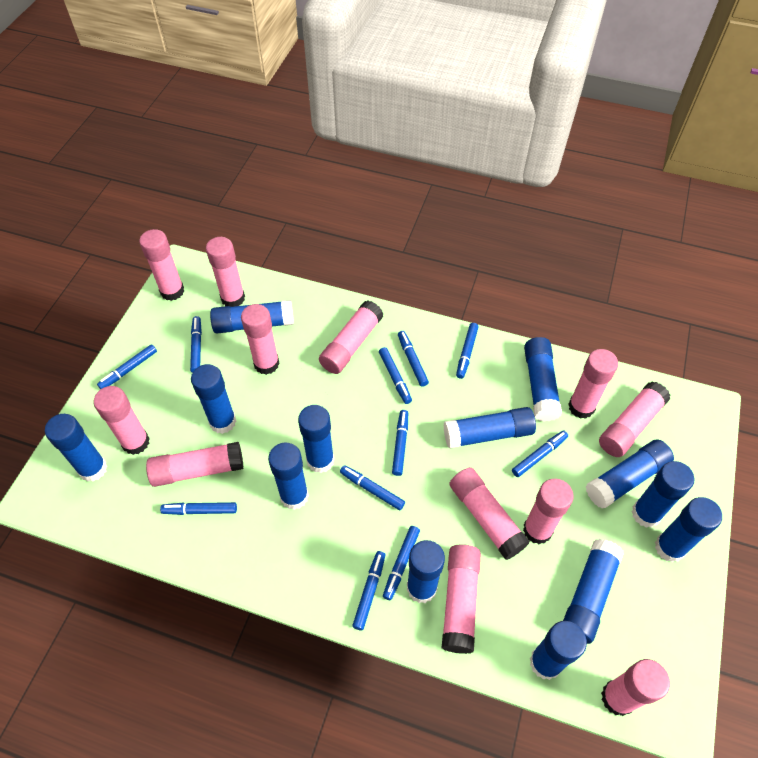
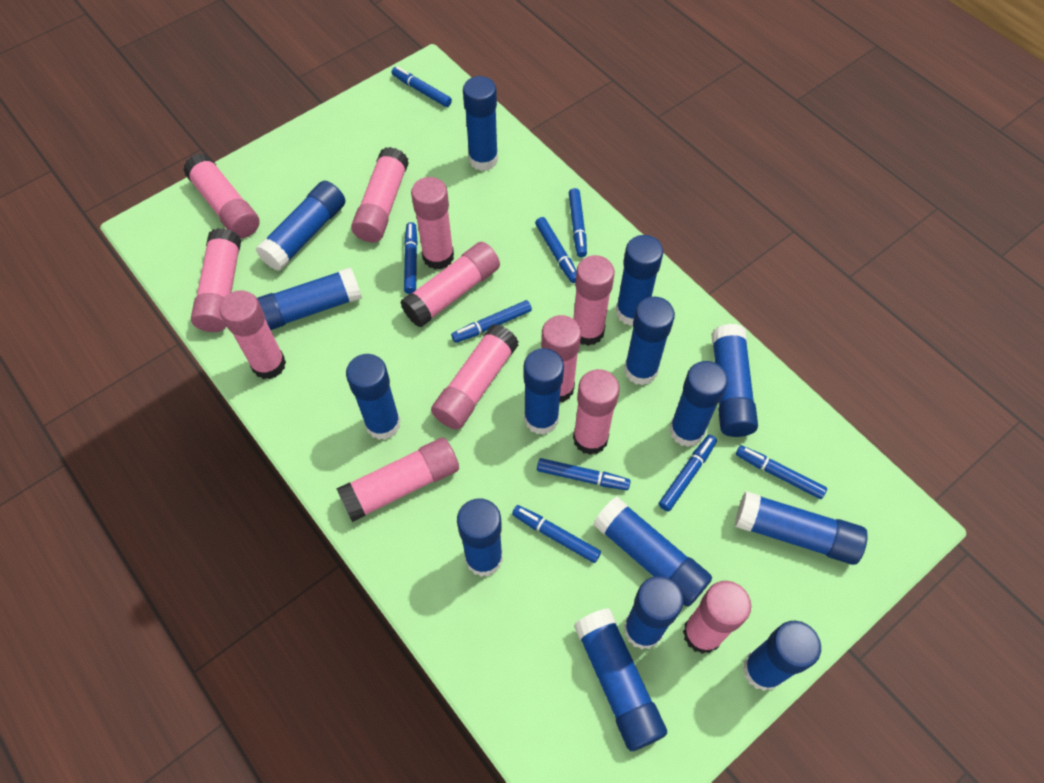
blue glue stick: 13 -> 15
blue marker: 11 -> 9

